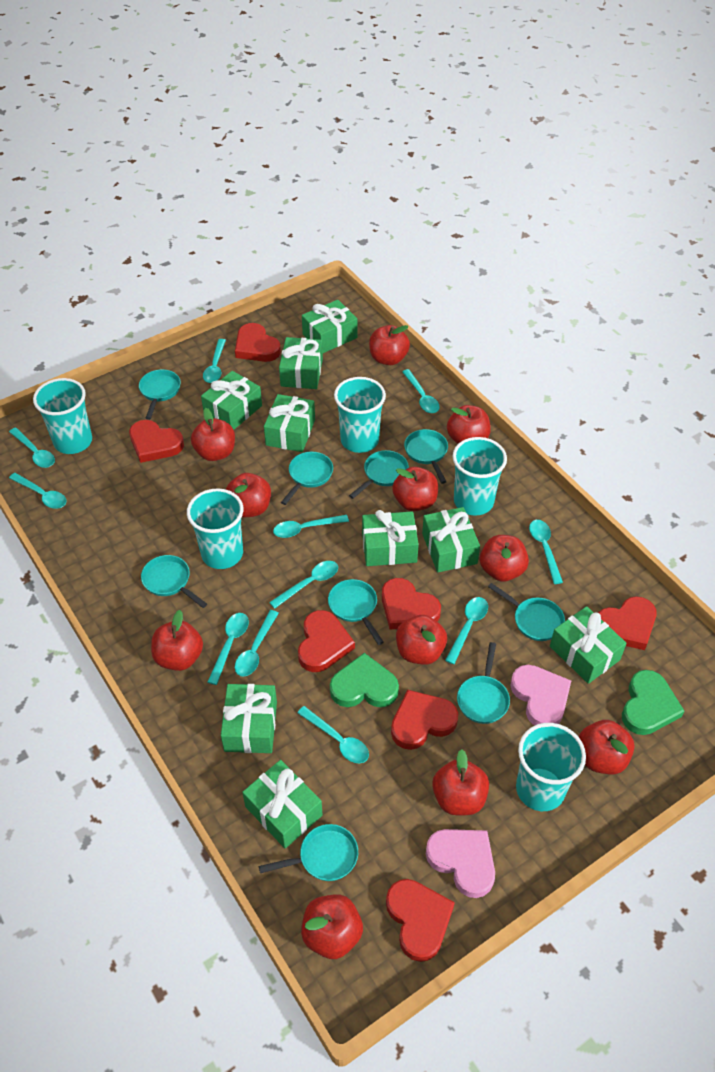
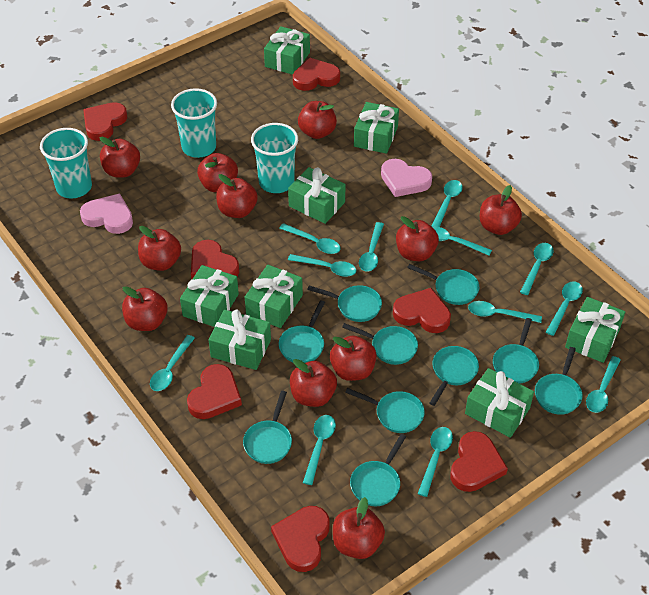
green gift: 9 -> 8
green heart: 2 -> 0
turquoise cup: 5 -> 3
turquoise pan: 9 -> 10
turquoise spoon: 11 -> 12

